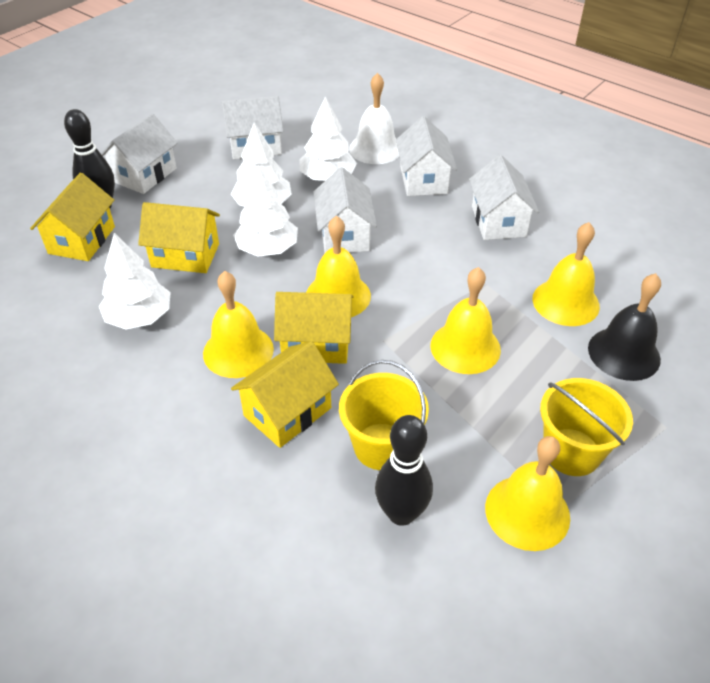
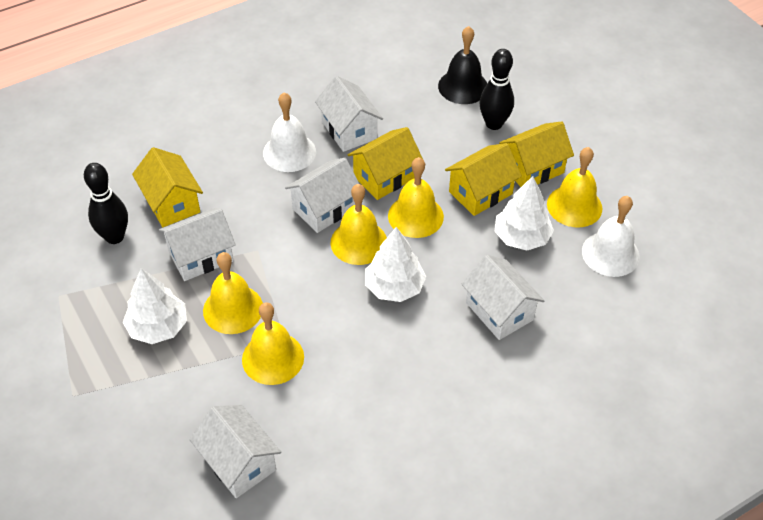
white bell: 1 -> 2
white tree: 4 -> 3
yellow bucket: 2 -> 0

